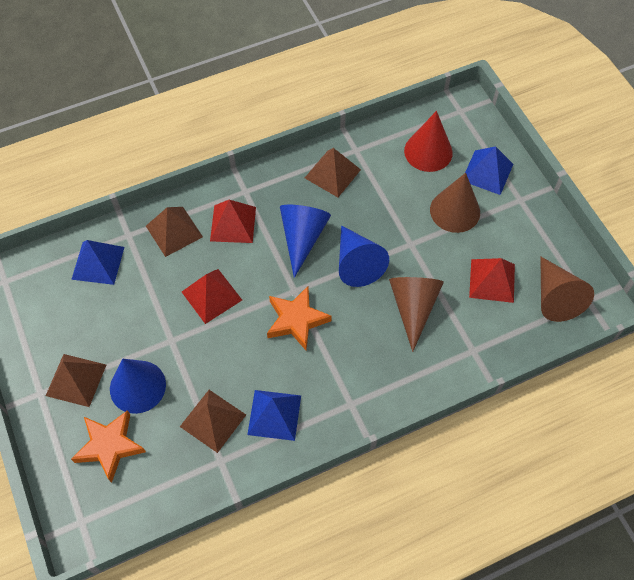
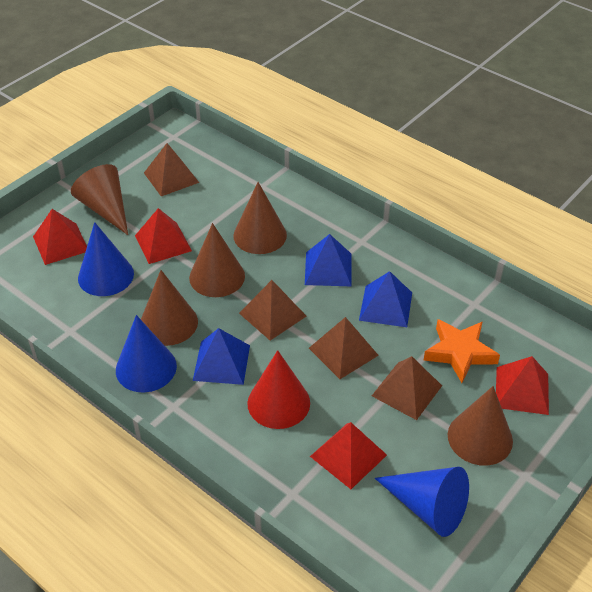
brown cone: 3 -> 5
orange star: 2 -> 1
red pyramid: 3 -> 4

